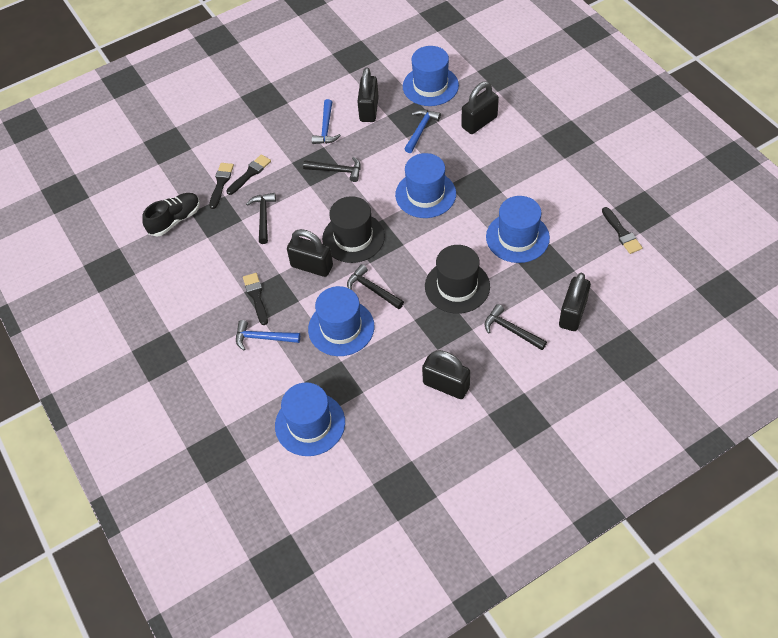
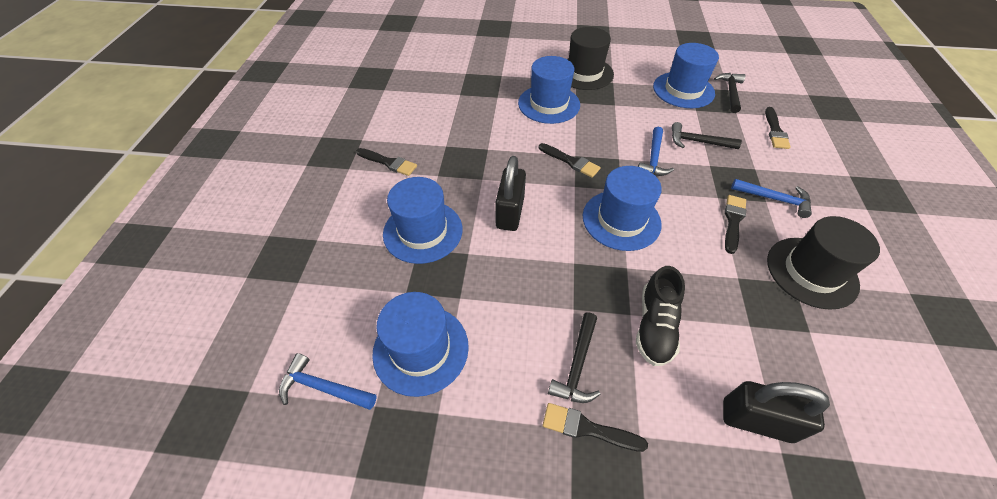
black brush: 4 -> 5
black hammer: 4 -> 3
black padlock: 5 -> 2

